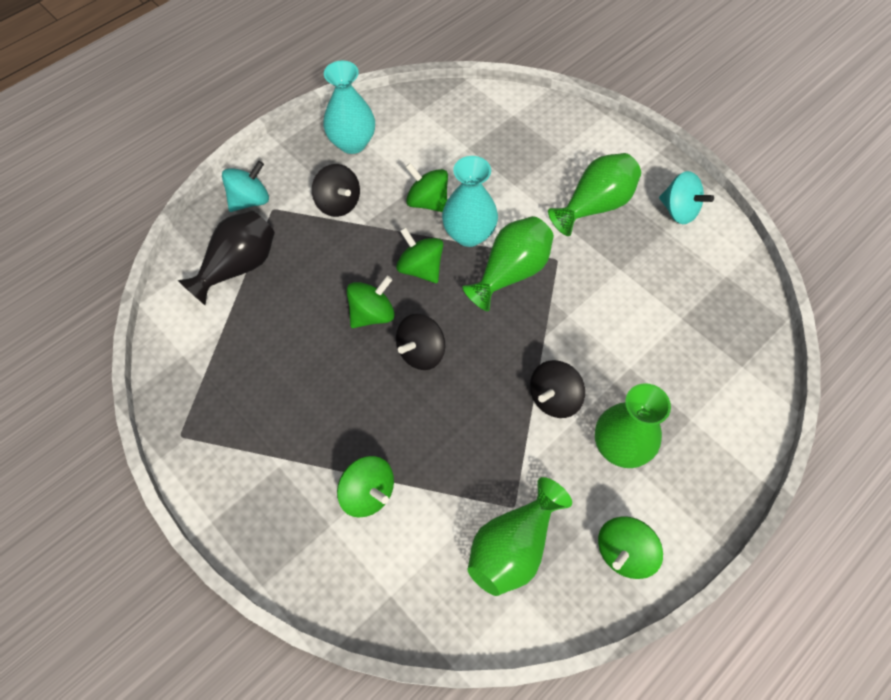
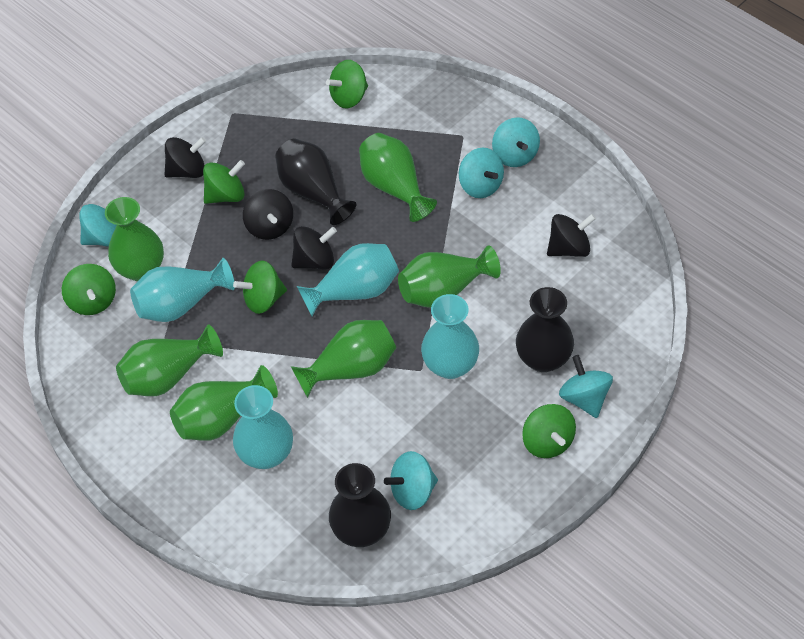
black spinning top: 3 -> 4
black vase: 1 -> 3
green vase: 4 -> 6
turquoise spinning top: 2 -> 5
turquoise vase: 2 -> 4

